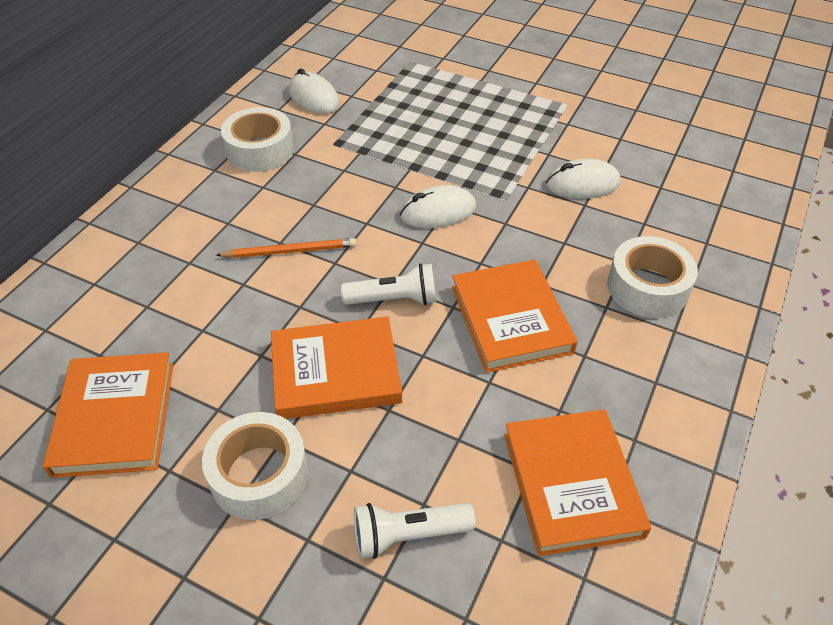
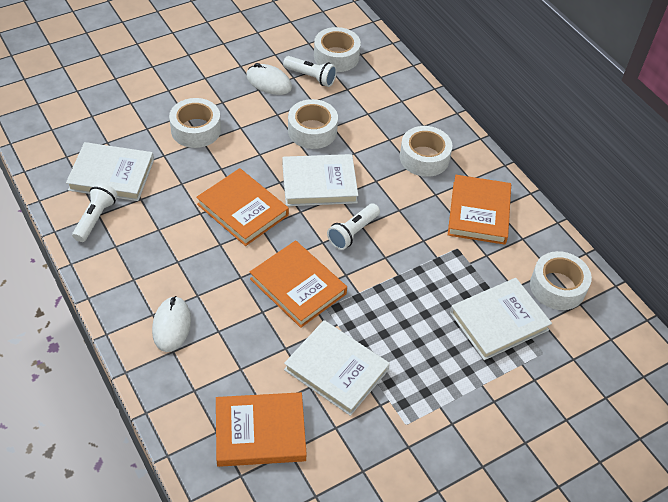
orange pencil: 1 -> 0
white book: 0 -> 4
white flashlight: 2 -> 3
white mouse: 3 -> 2
white tape: 3 -> 5

